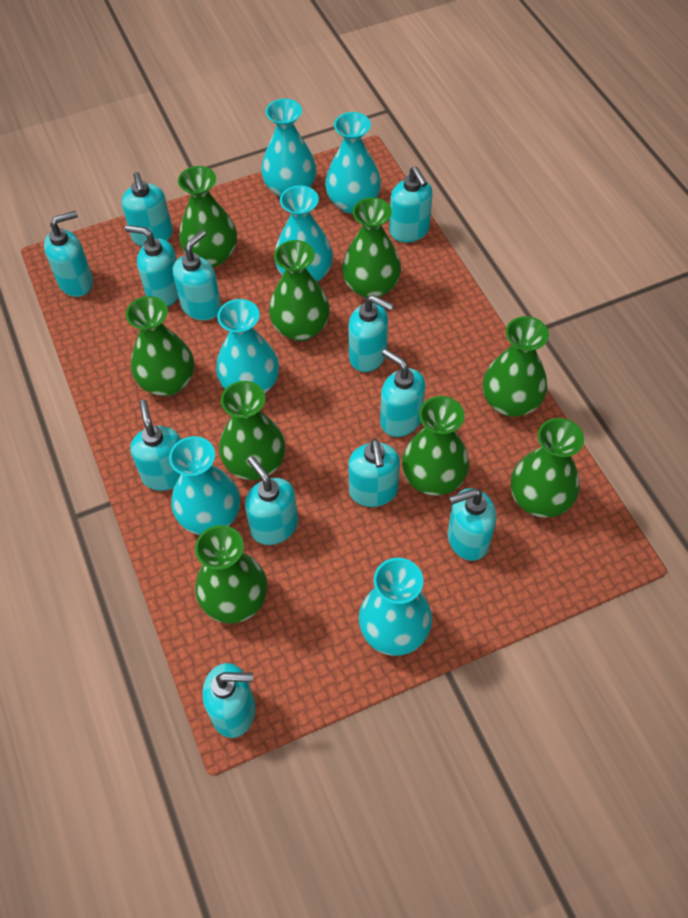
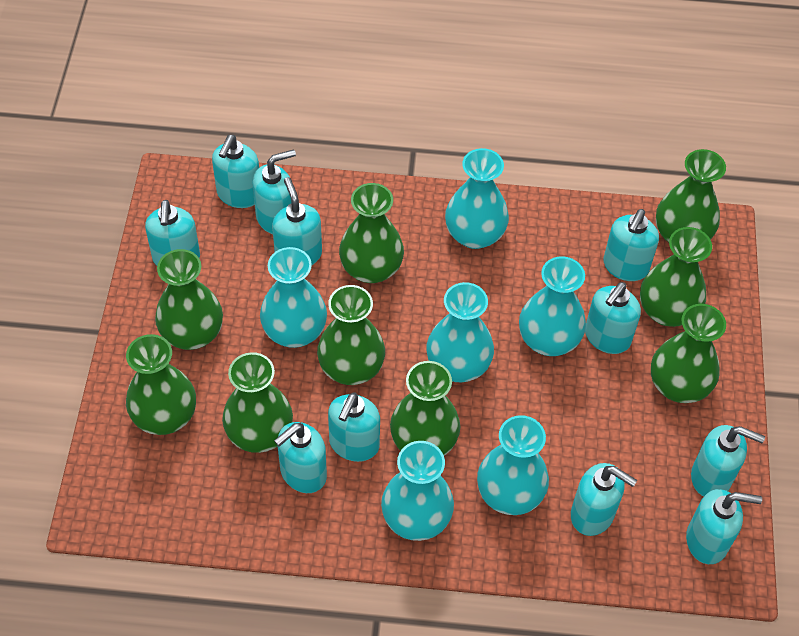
turquoise soap dispenser: 12 -> 11

